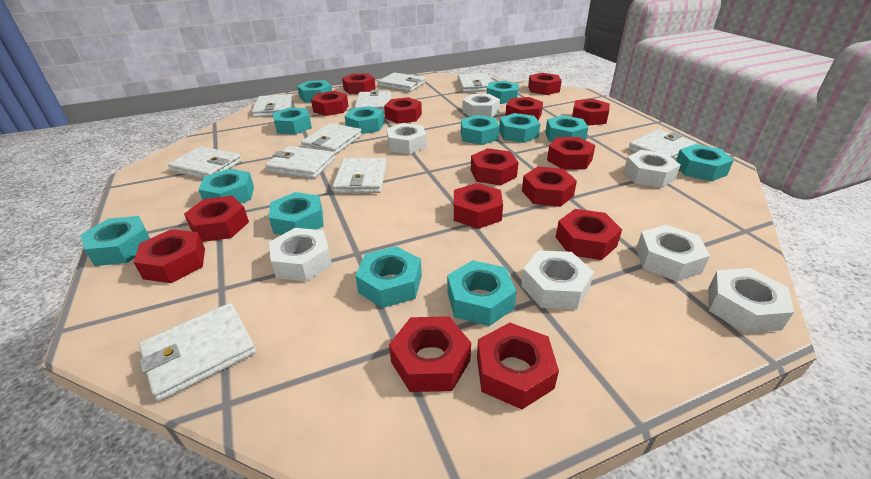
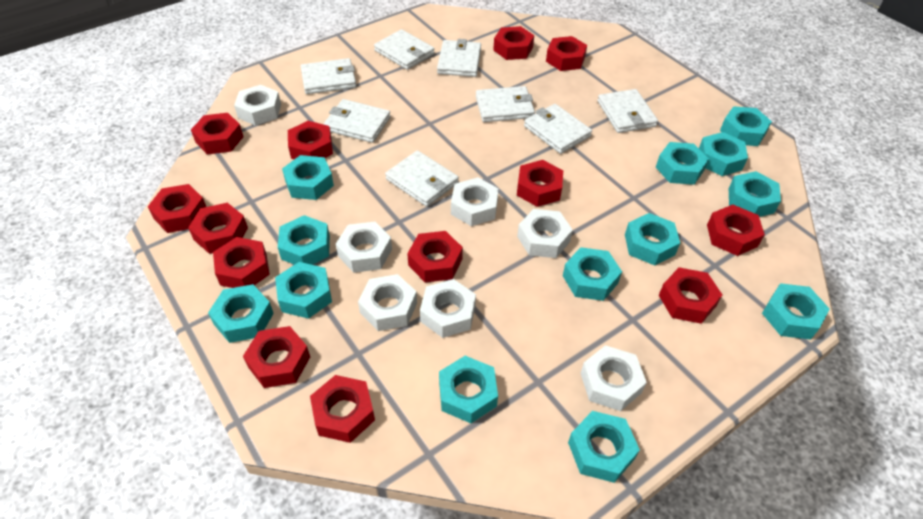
red nut: 15 -> 13
white wallet: 10 -> 8

